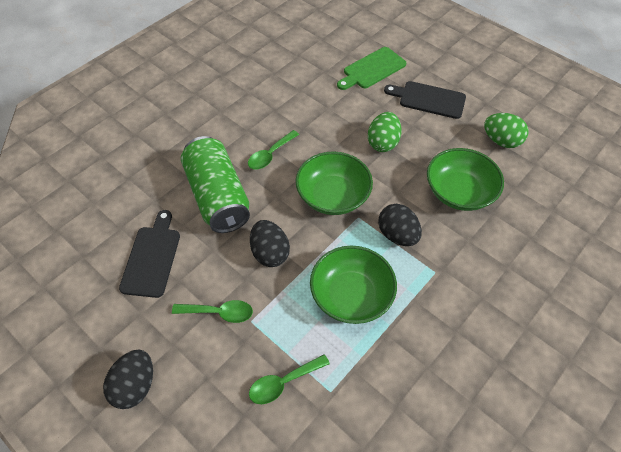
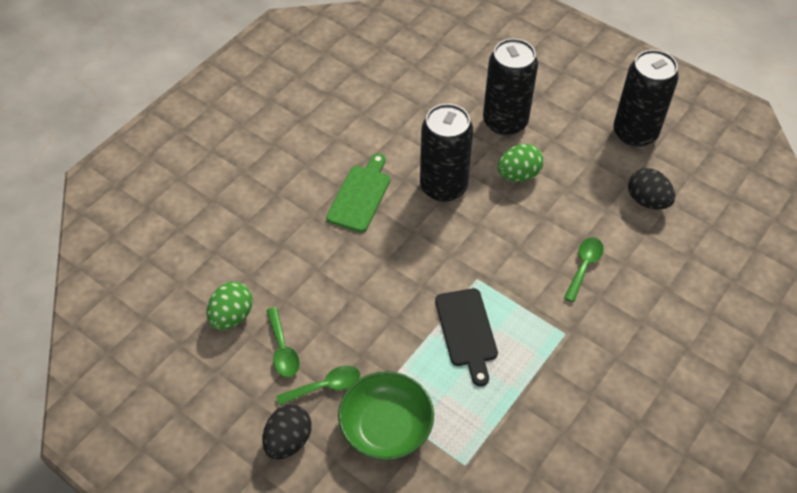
black can: 0 -> 3
black cutting board: 2 -> 1
black egg: 3 -> 2
green bowl: 3 -> 1
green can: 1 -> 0

